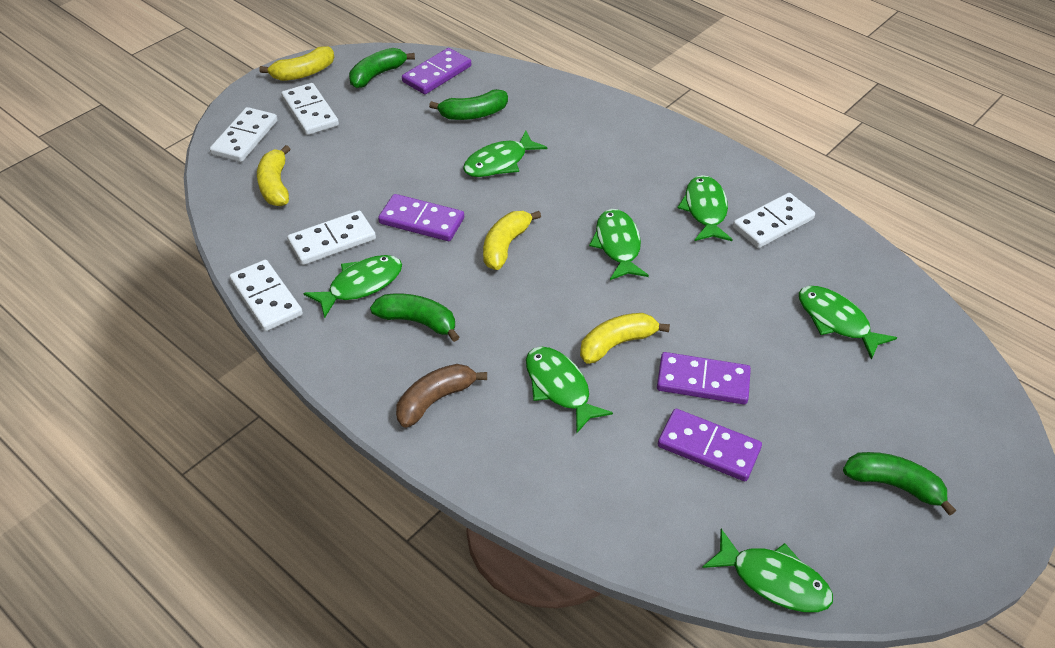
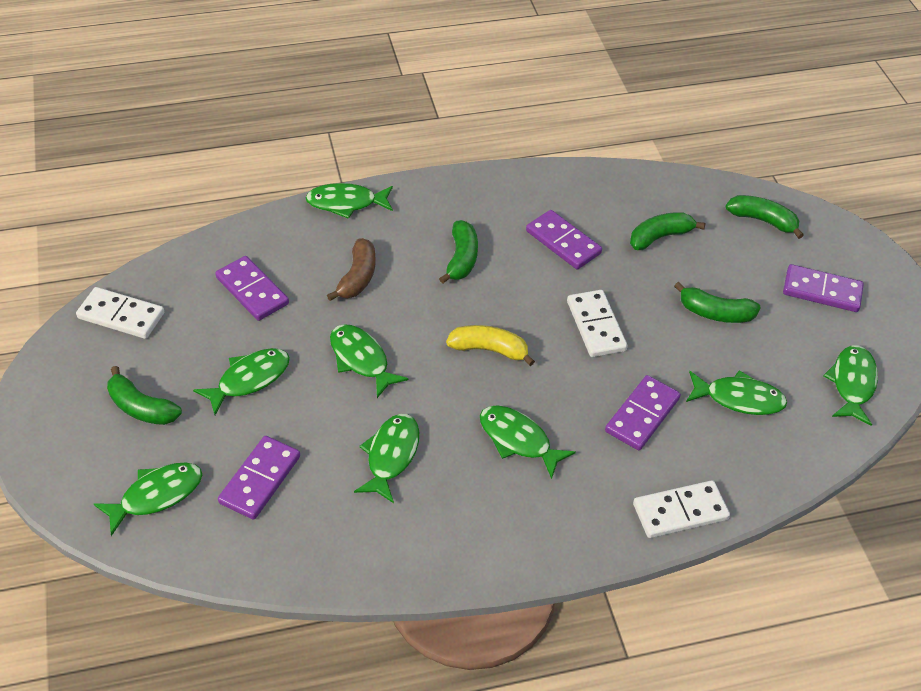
green banana: 4 -> 5
green fish: 7 -> 8
purple domino: 4 -> 5
white domino: 5 -> 3
yellow banana: 4 -> 1

